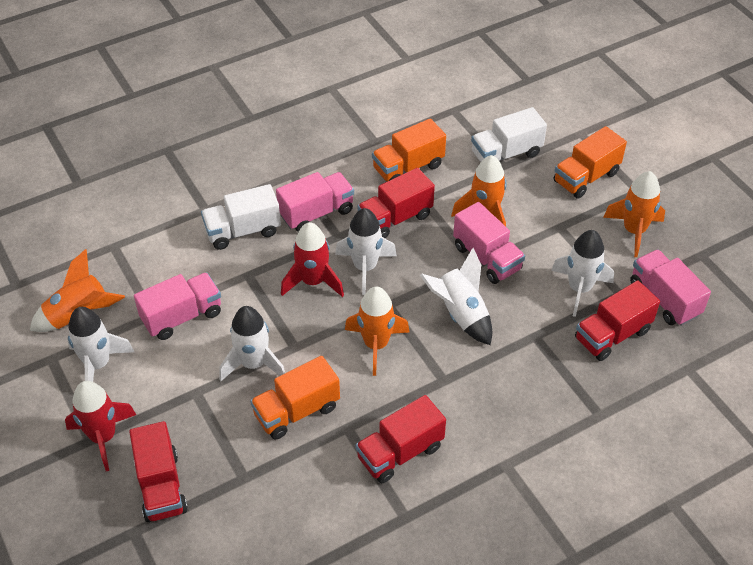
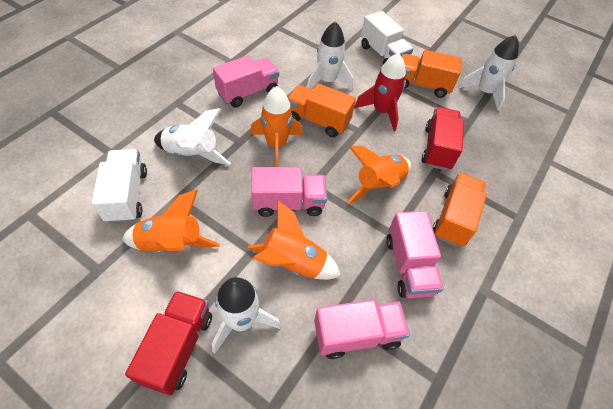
red rocket: 2 -> 1
red truck: 4 -> 2
white rocket: 5 -> 4

